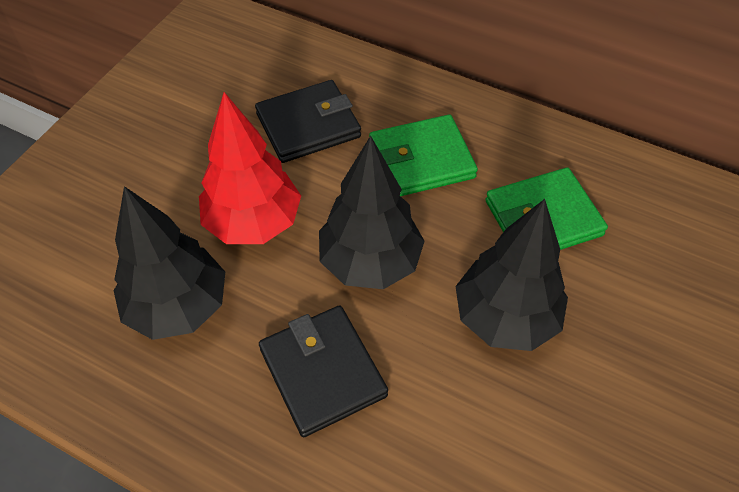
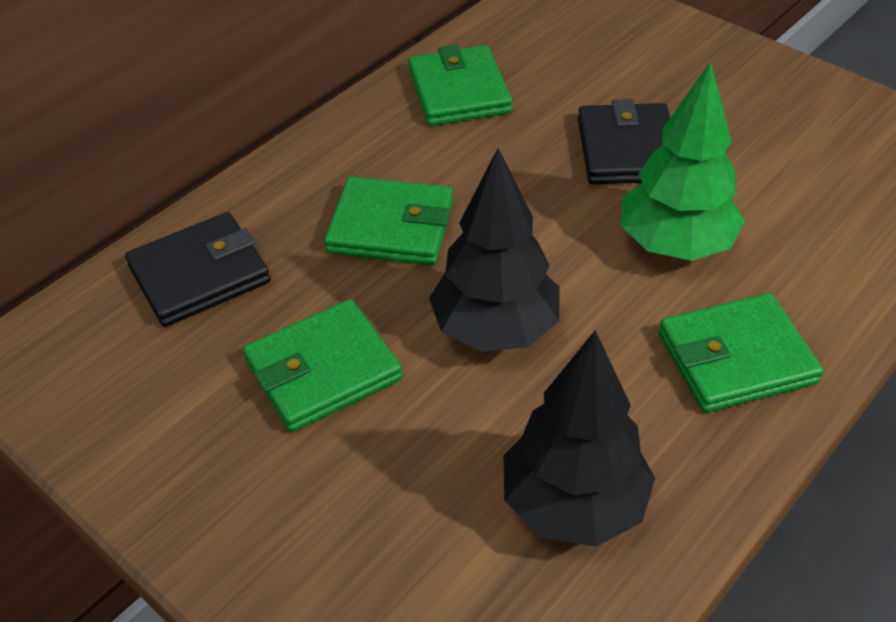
black tree: 3 -> 2
green tree: 0 -> 1
green wallet: 2 -> 4
red tree: 1 -> 0

